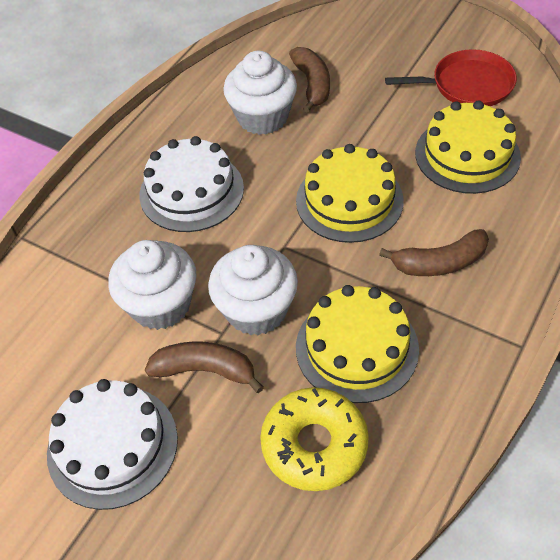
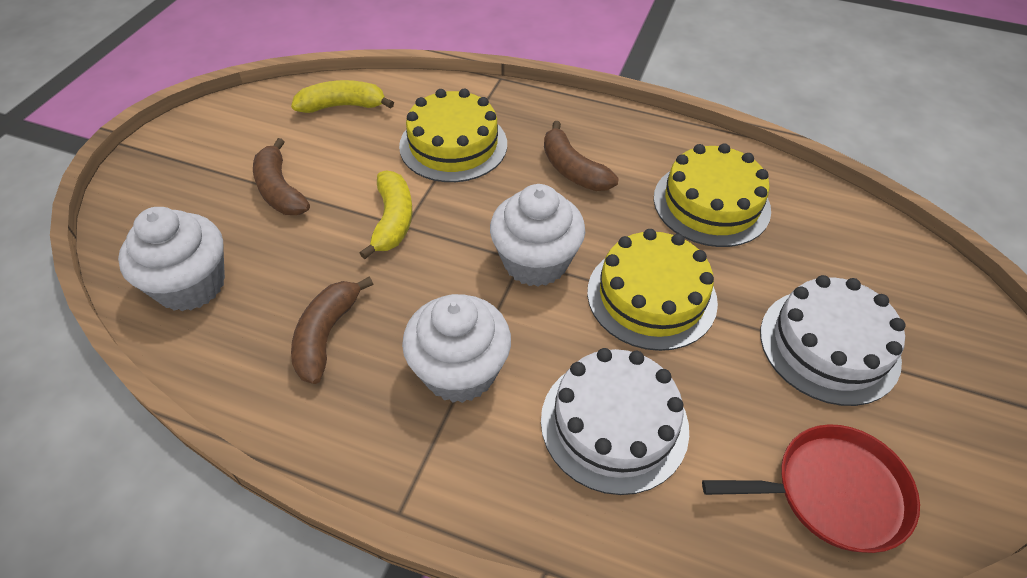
yellow banana: 0 -> 2
yellow donut: 1 -> 0

